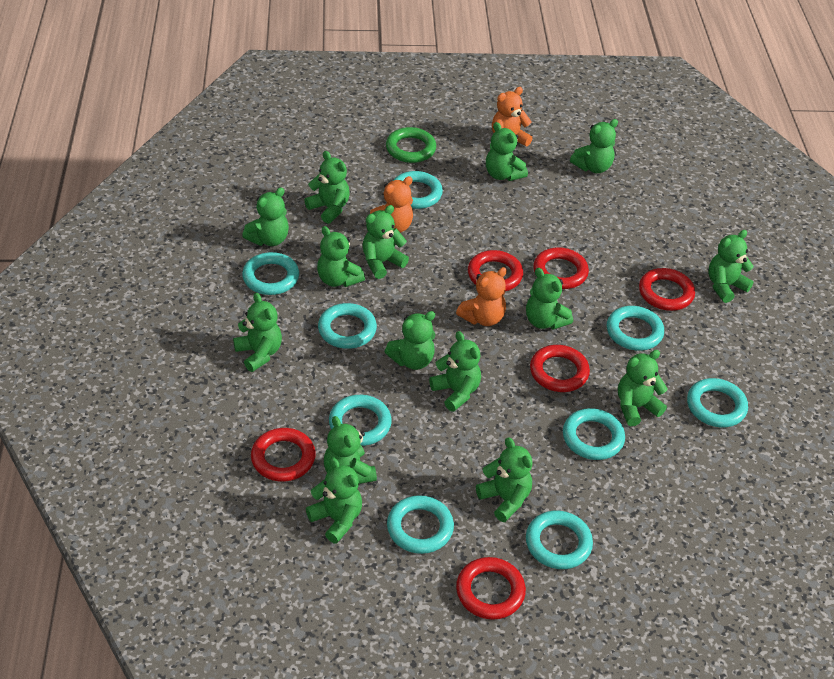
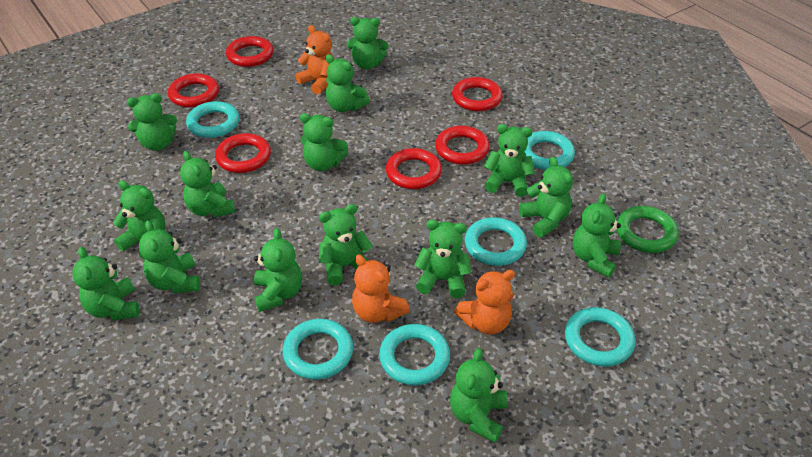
turquoise ring: 9 -> 6

